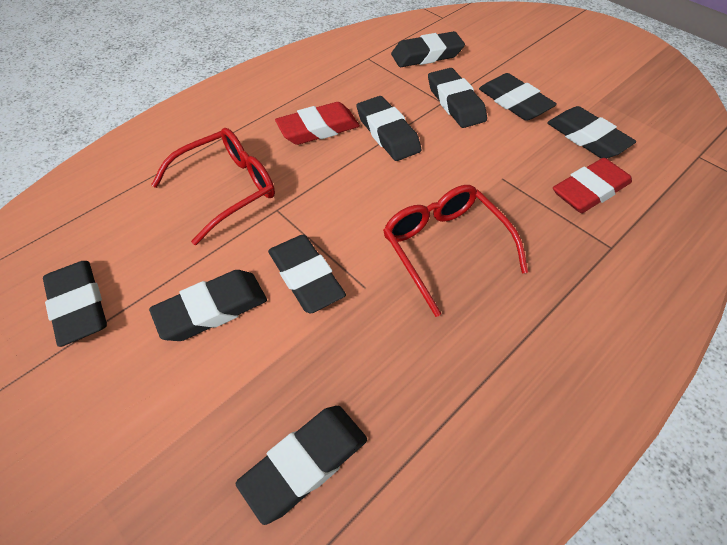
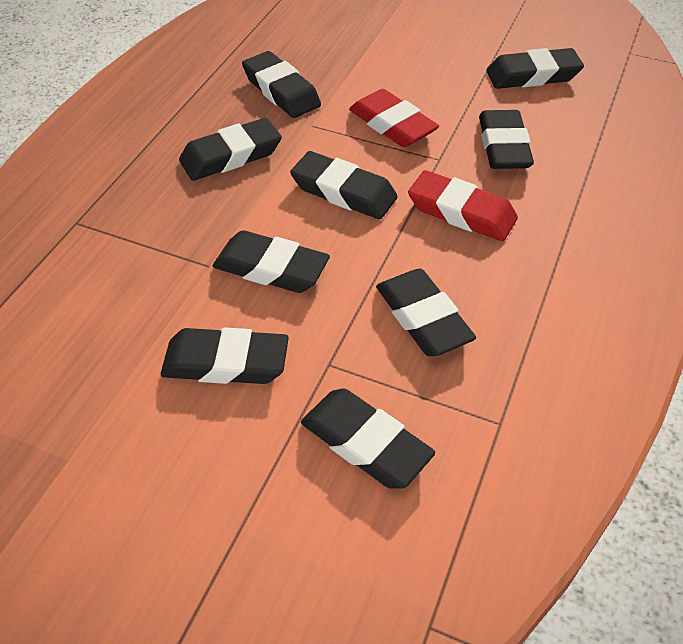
red glasses: 2 -> 0

